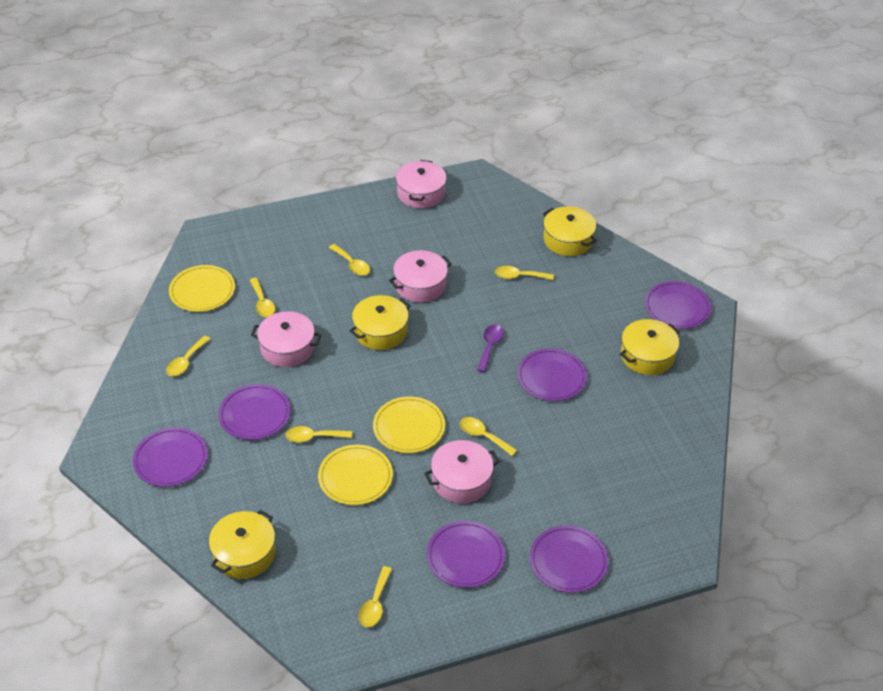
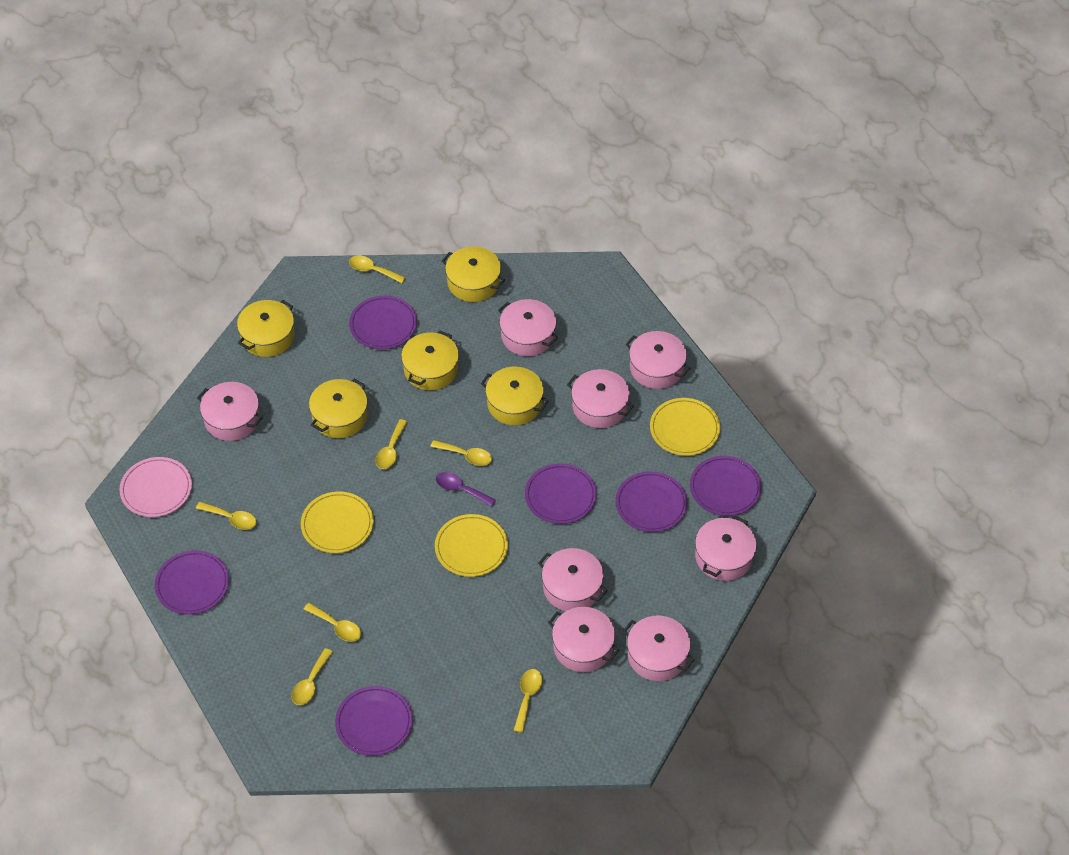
pink plate: 0 -> 1
pink pot: 4 -> 8
yellow pot: 4 -> 5

